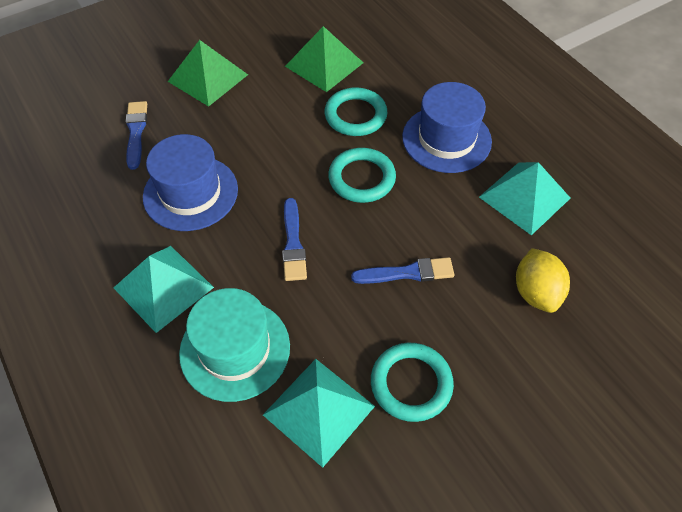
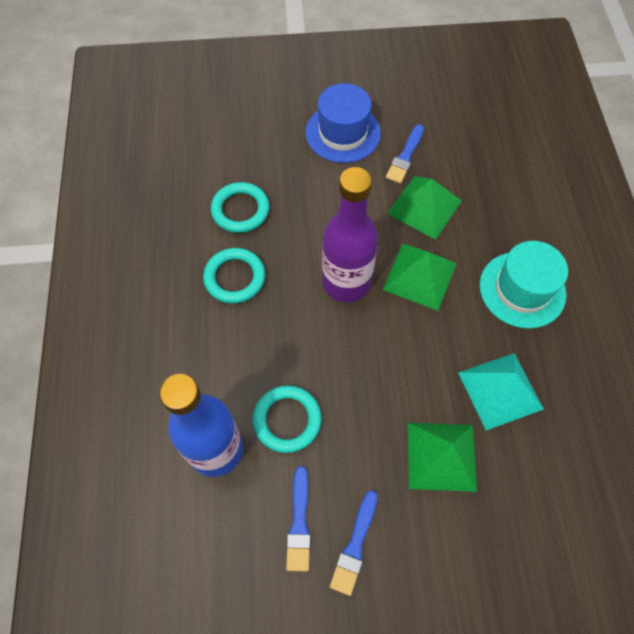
blue bottle: 0 -> 1
blue hat: 2 -> 1
green pyramid: 2 -> 3
purple bottle: 0 -> 1
turquoise pyramid: 3 -> 1
yellow lemon: 1 -> 0

